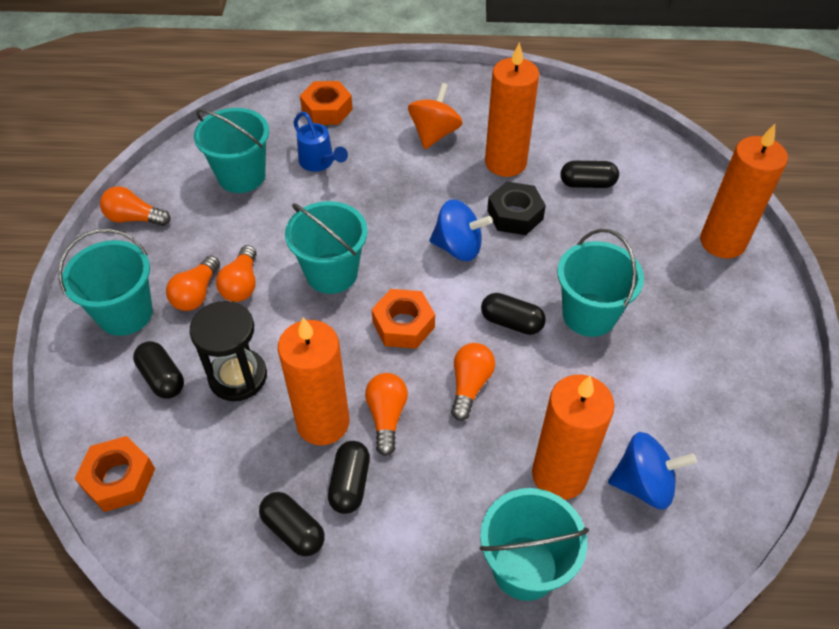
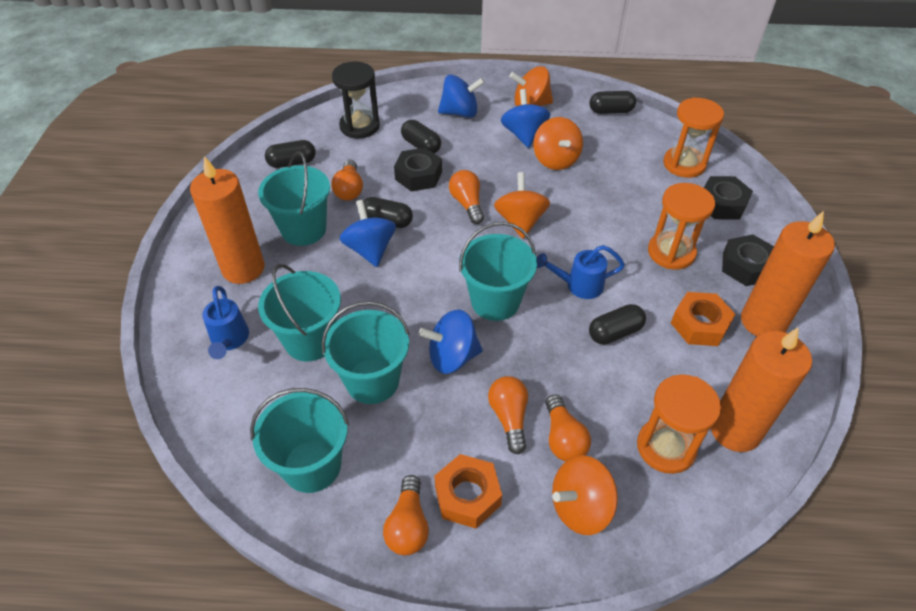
black nut: 1 -> 3
blue spinning top: 2 -> 4
blue watering can: 1 -> 2
orange candle: 4 -> 3
orange hourglass: 0 -> 3
orange nut: 3 -> 2
orange spinning top: 1 -> 4

